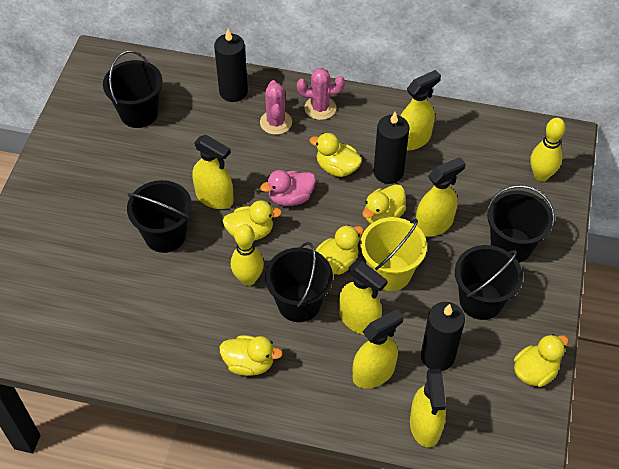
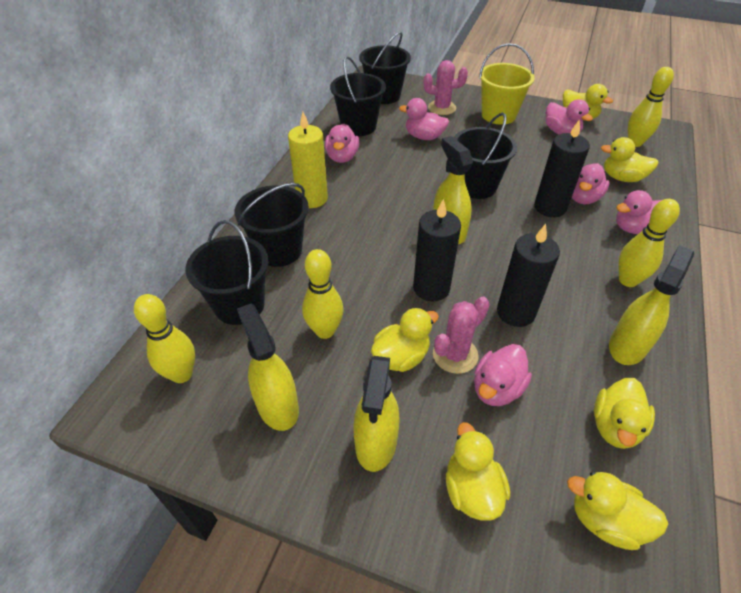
pink duck: 1 -> 6
yellow bowling pin: 2 -> 4
yellow candle: 0 -> 1
yellow spray bottle: 6 -> 4

